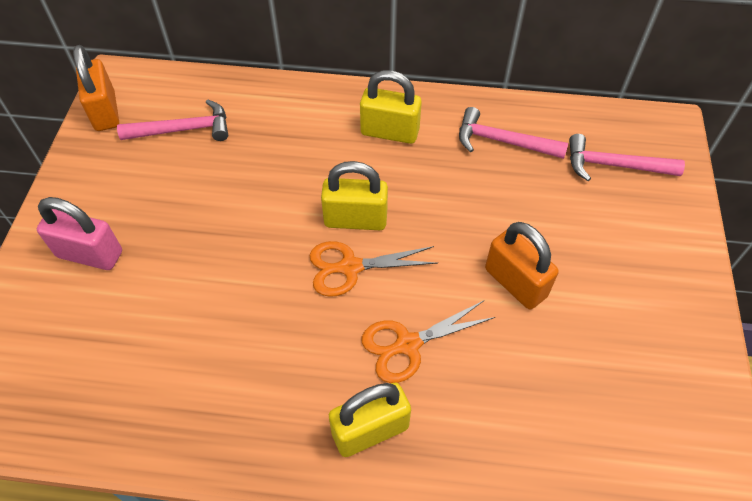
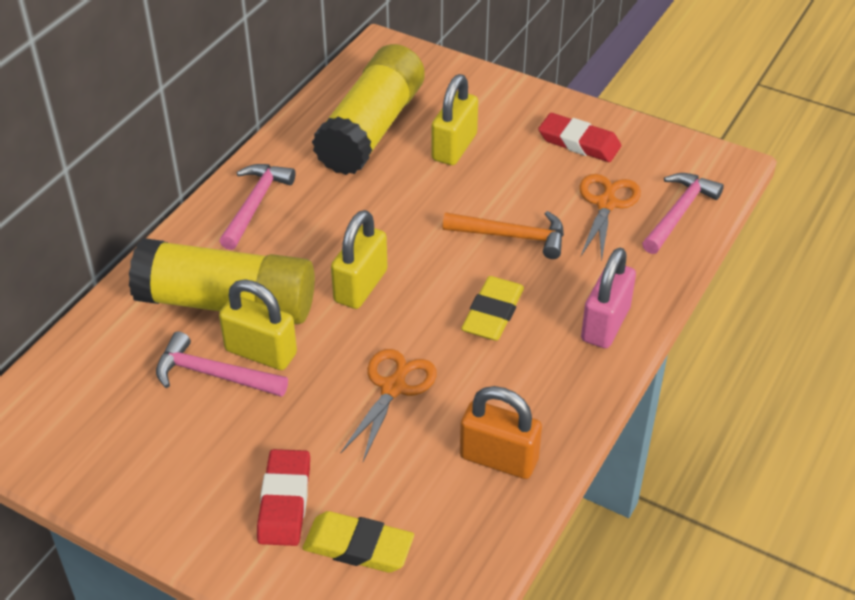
orange hammer: 0 -> 1
orange padlock: 2 -> 1
red eraser: 0 -> 2
yellow eraser: 0 -> 2
yellow glue stick: 0 -> 2

